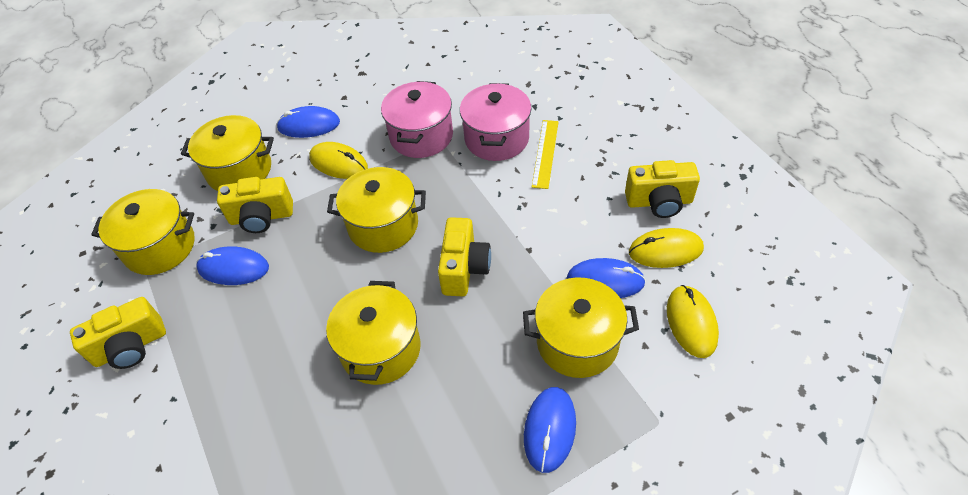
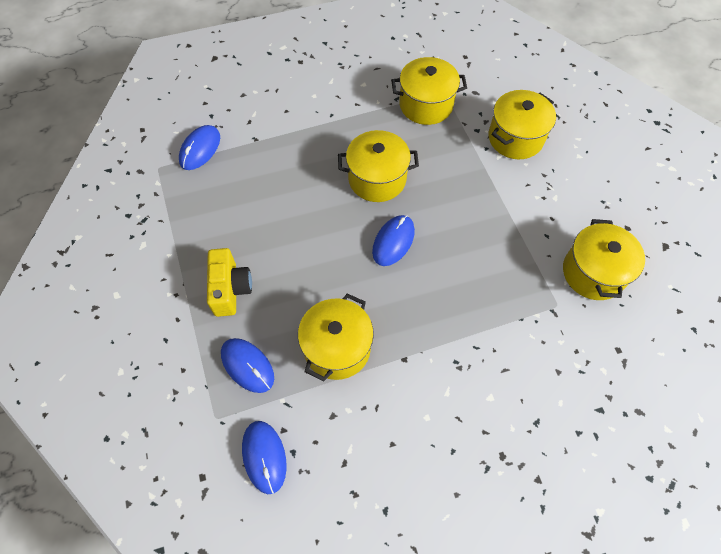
pink pot: 2 -> 0
yellow camera: 4 -> 1
yellow mouse: 3 -> 0
yellow ruler: 1 -> 0

